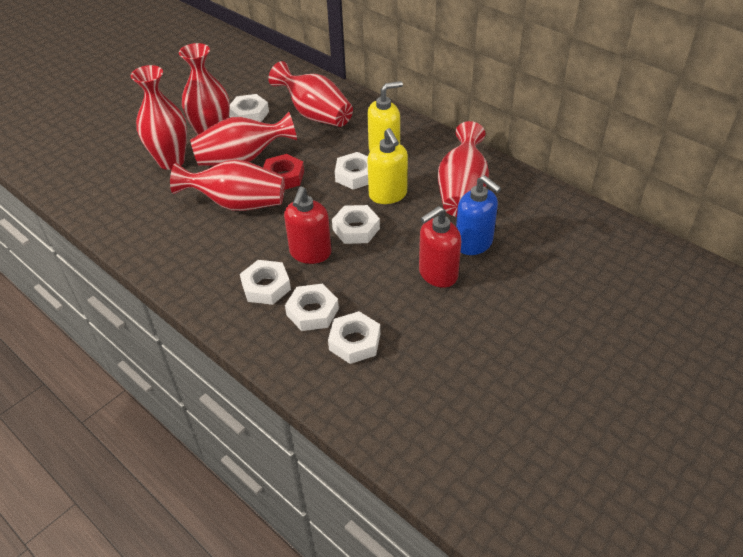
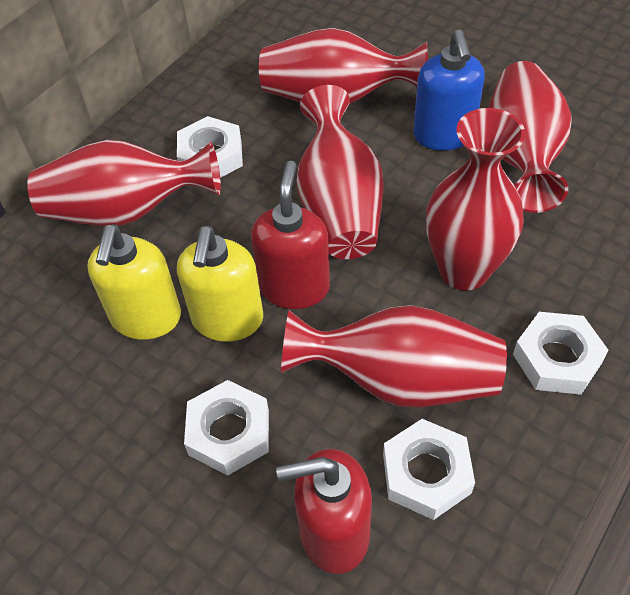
red nut: 1 -> 0
white nut: 6 -> 4

